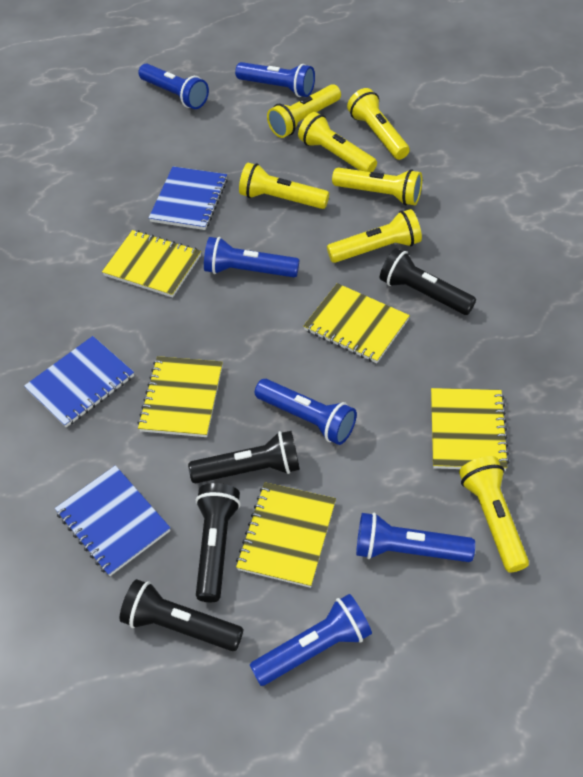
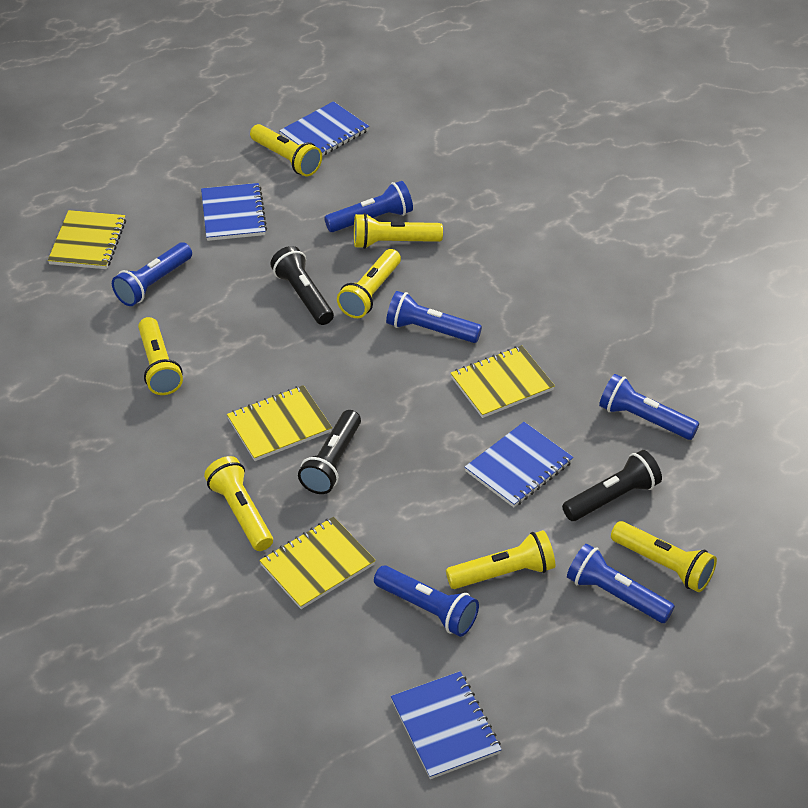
black flashlight: 4 -> 3
blue notebook: 3 -> 4
yellow notebook: 5 -> 4

